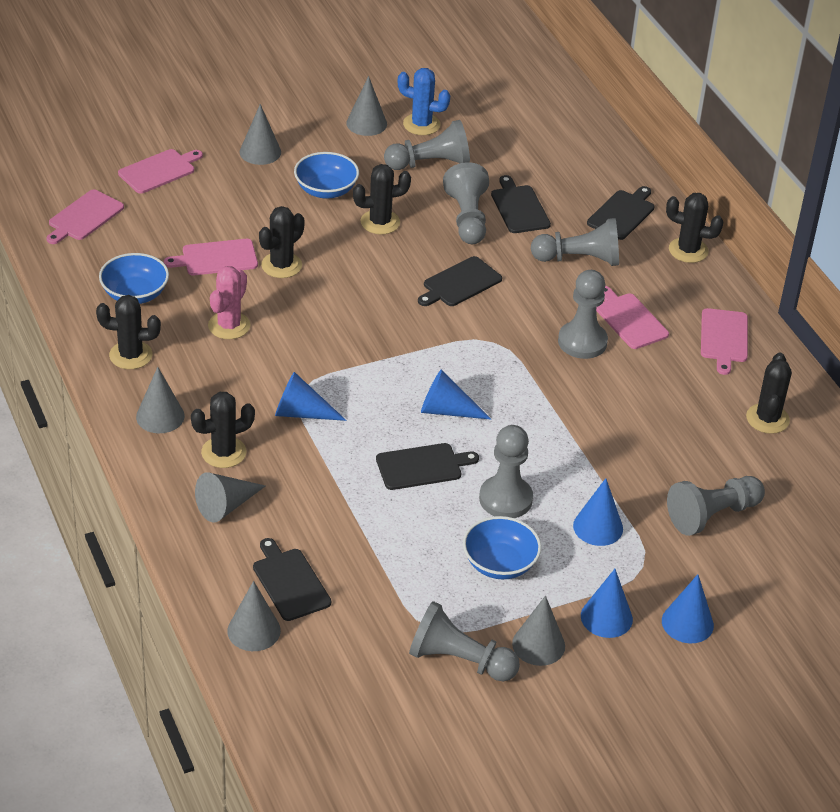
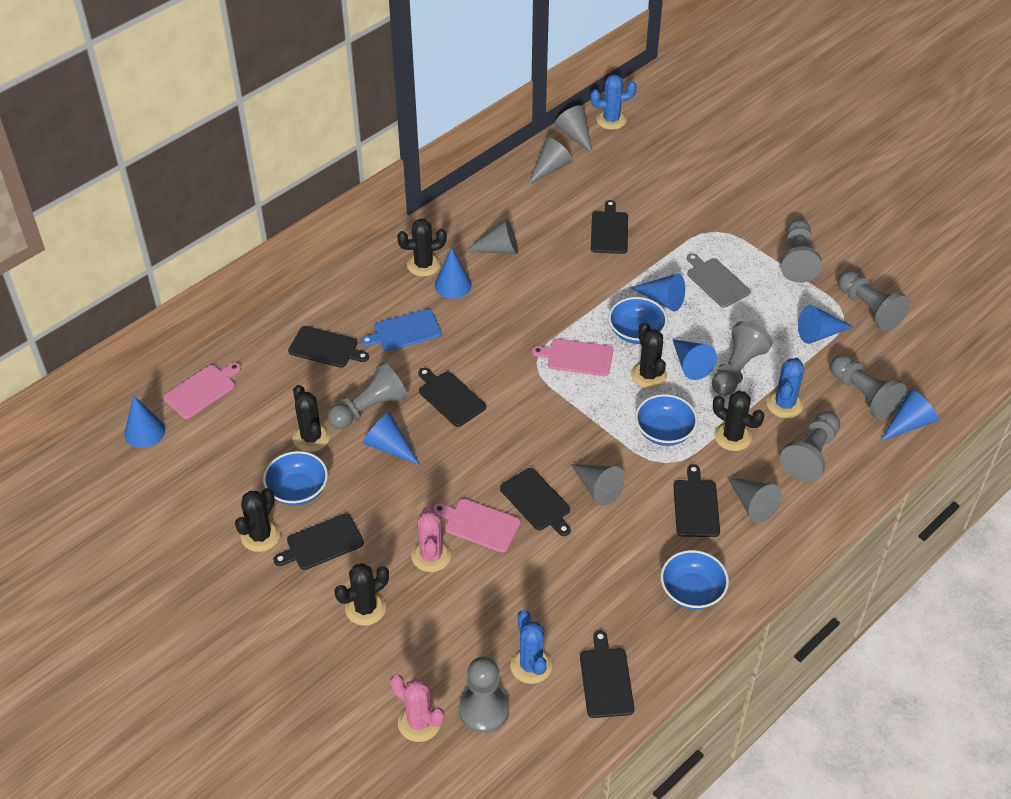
black cutting board: 5 -> 7
blue bowl: 3 -> 4
blue cactus: 1 -> 3
blue cone: 5 -> 7
blue cutting board: 0 -> 1
grey cone: 6 -> 5
grey cutting board: 0 -> 1
pink cactus: 1 -> 2
pink cutting board: 5 -> 3

